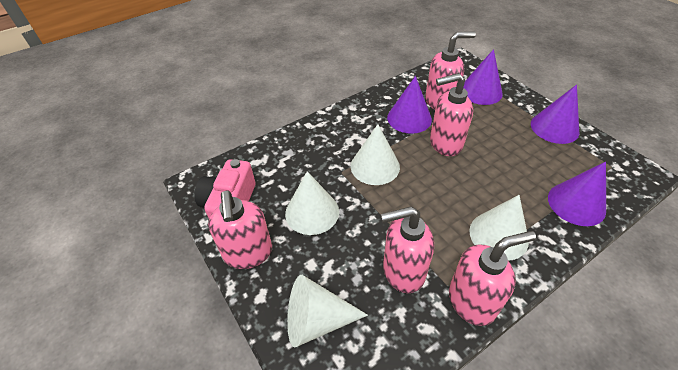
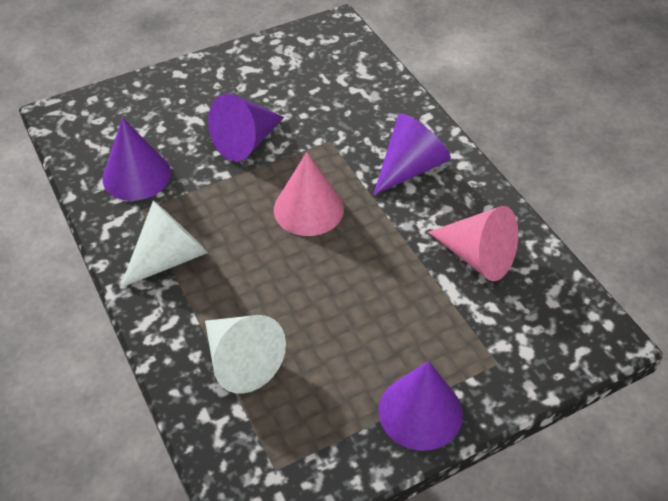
pink camera: 1 -> 0
pink cone: 0 -> 2
pink soap dispenser: 5 -> 0
white cone: 4 -> 2

